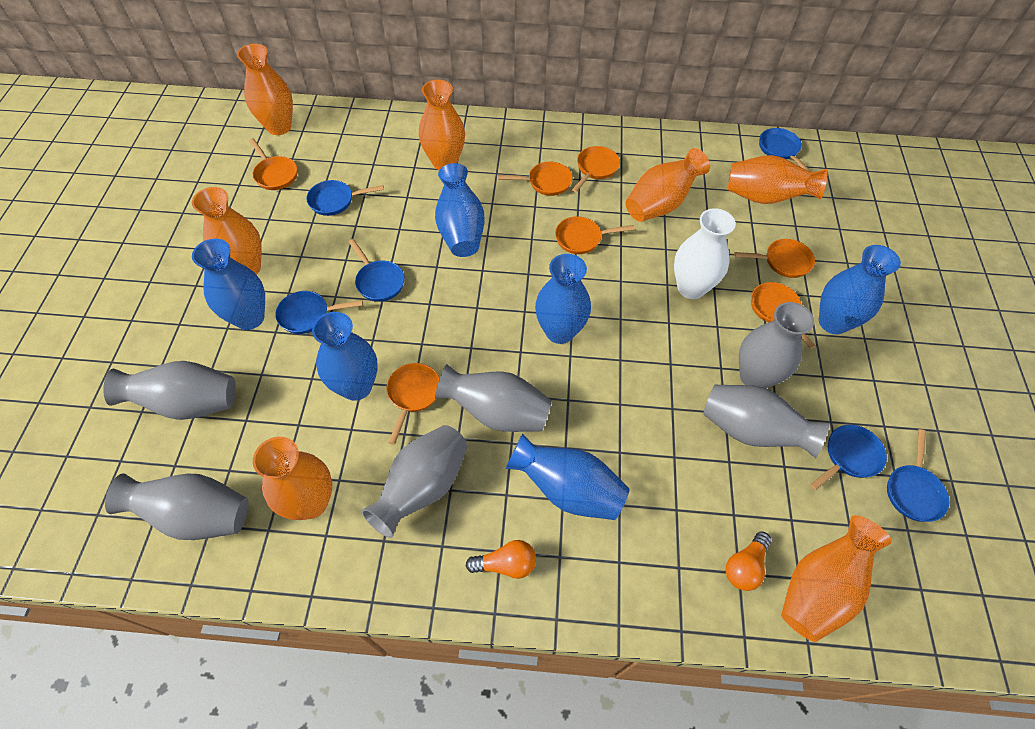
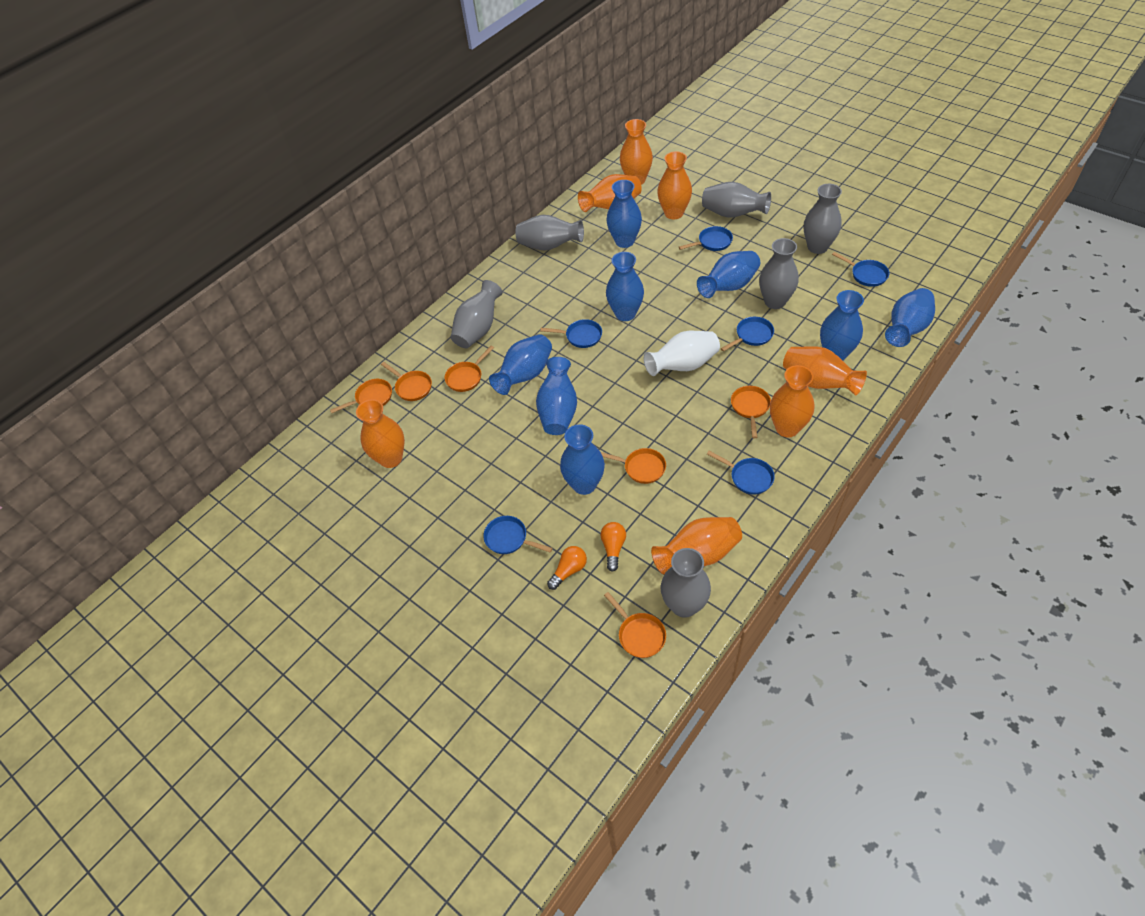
blue vase: 6 -> 8
orange pan: 7 -> 6

